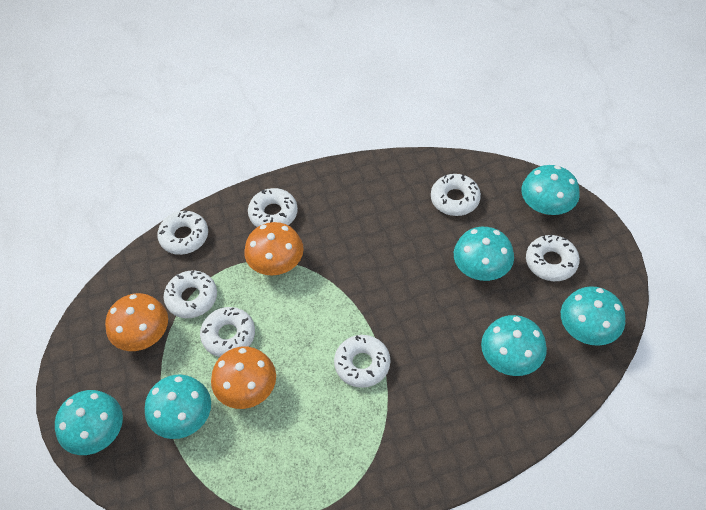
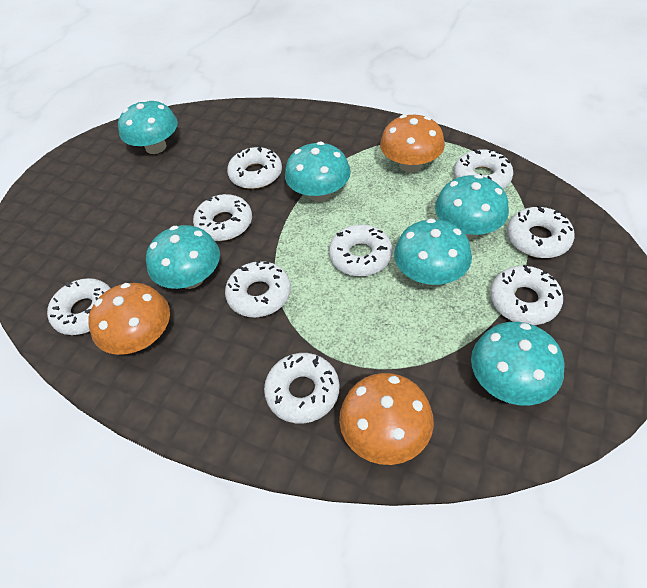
white donut: 7 -> 9

